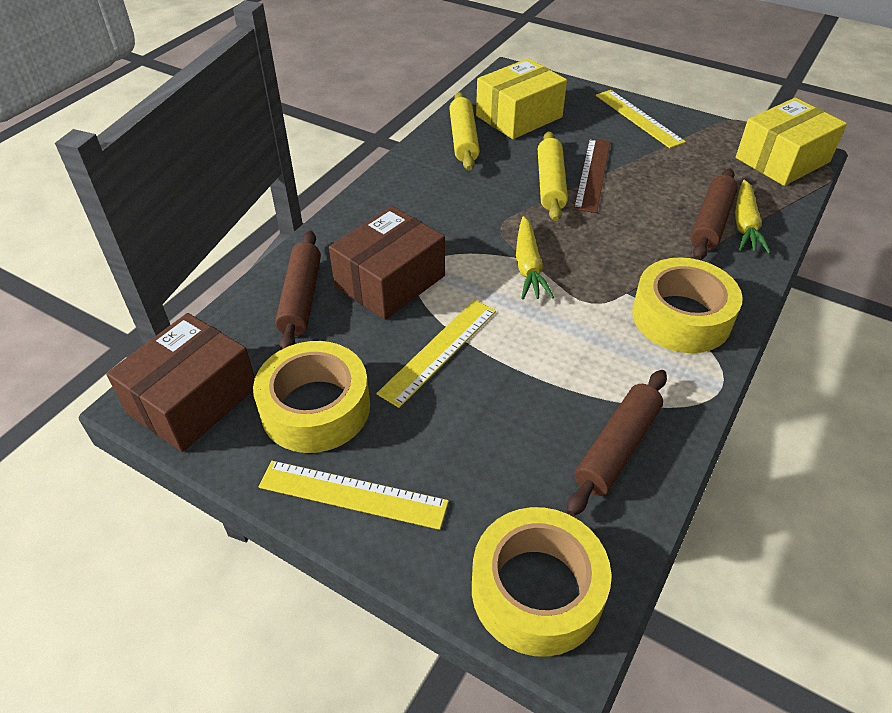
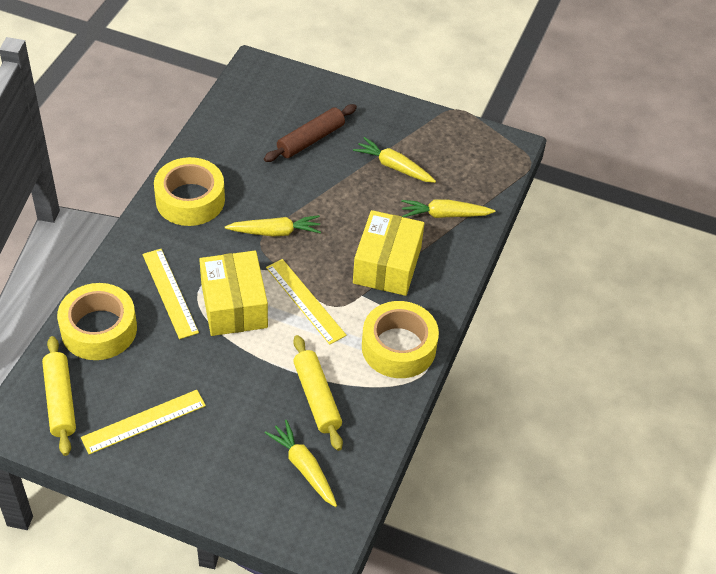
brown box: 2 -> 0
brown rolling pin: 3 -> 1
brown ruler: 1 -> 0
yellow carrot: 2 -> 4

